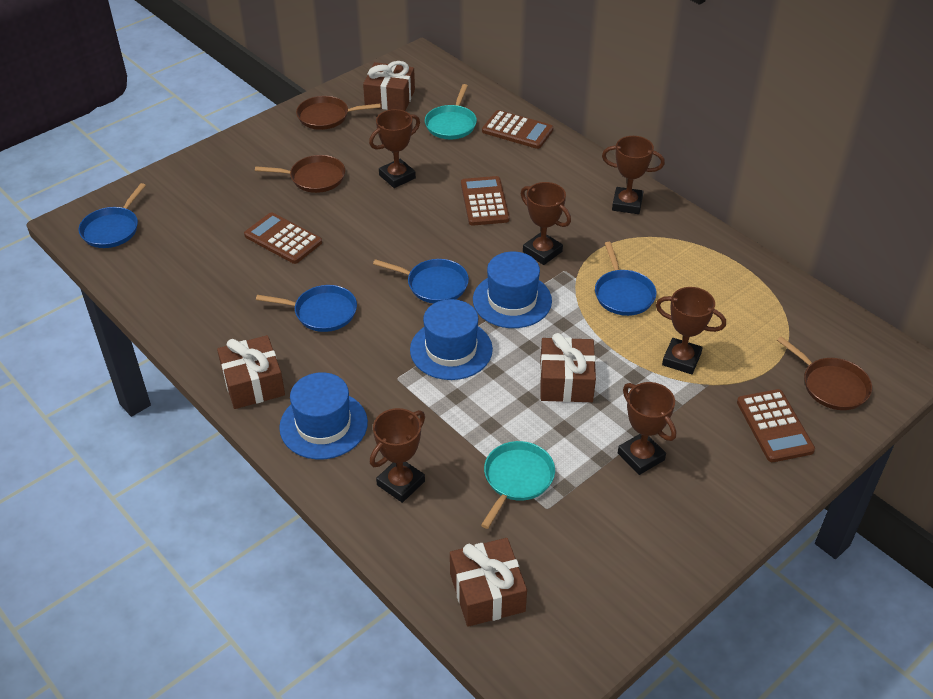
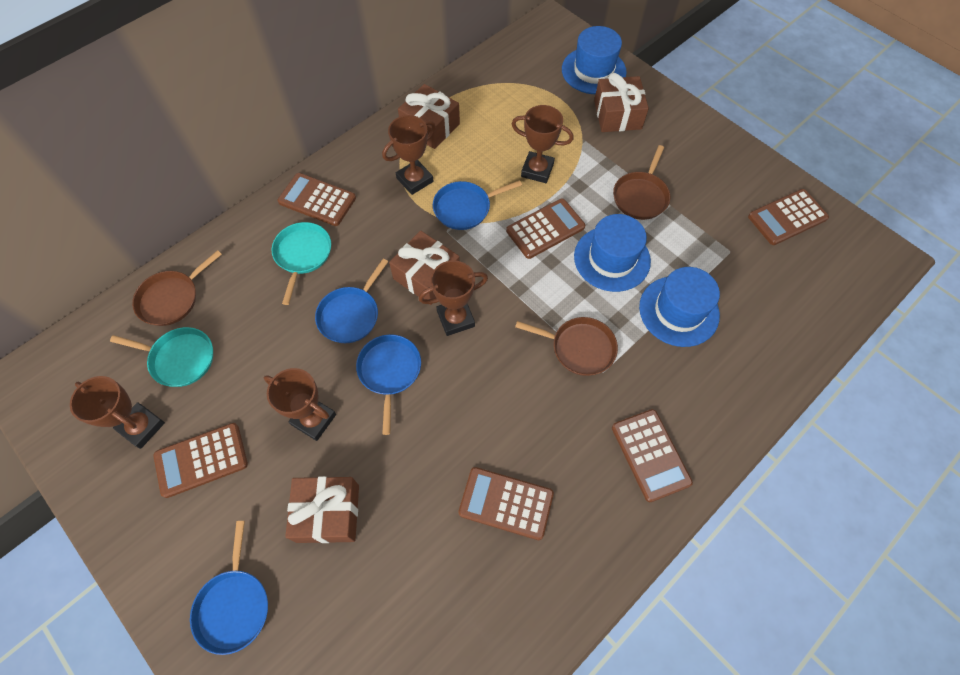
brown calculator: 4 -> 6
brown trophy: 6 -> 5

